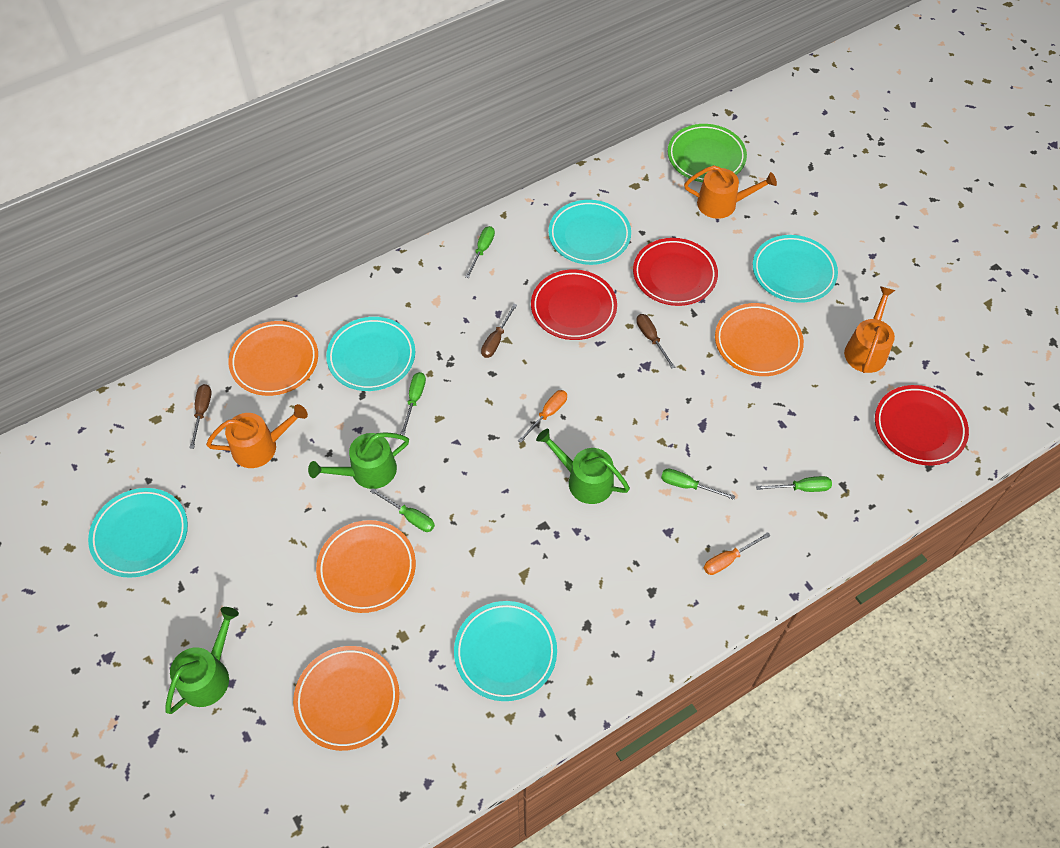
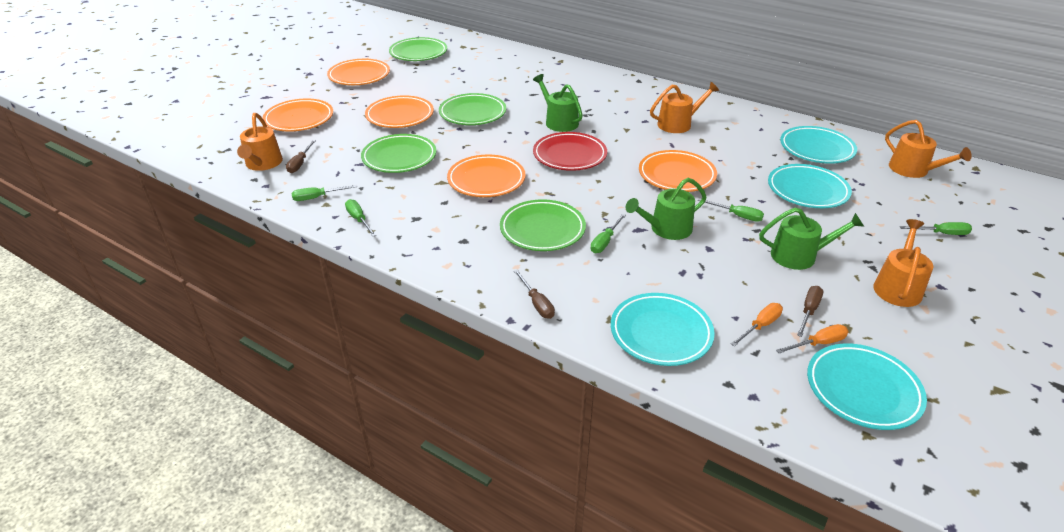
green plate: 1 -> 4
orange plate: 4 -> 5
orange watering can: 3 -> 4
red plate: 3 -> 1
turquoise plate: 5 -> 4

